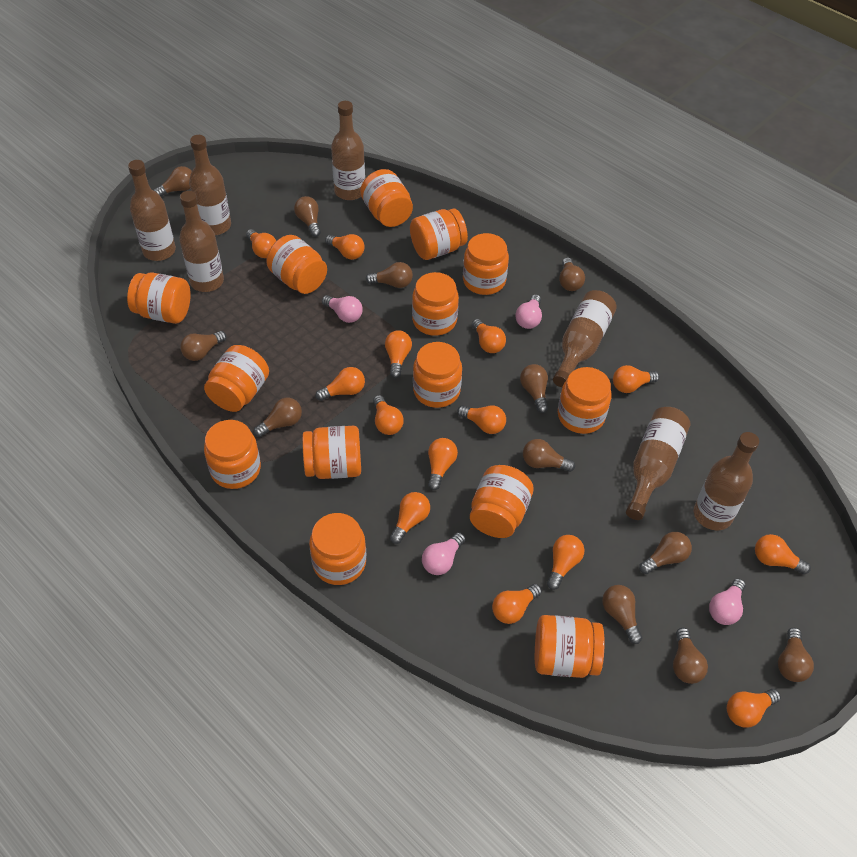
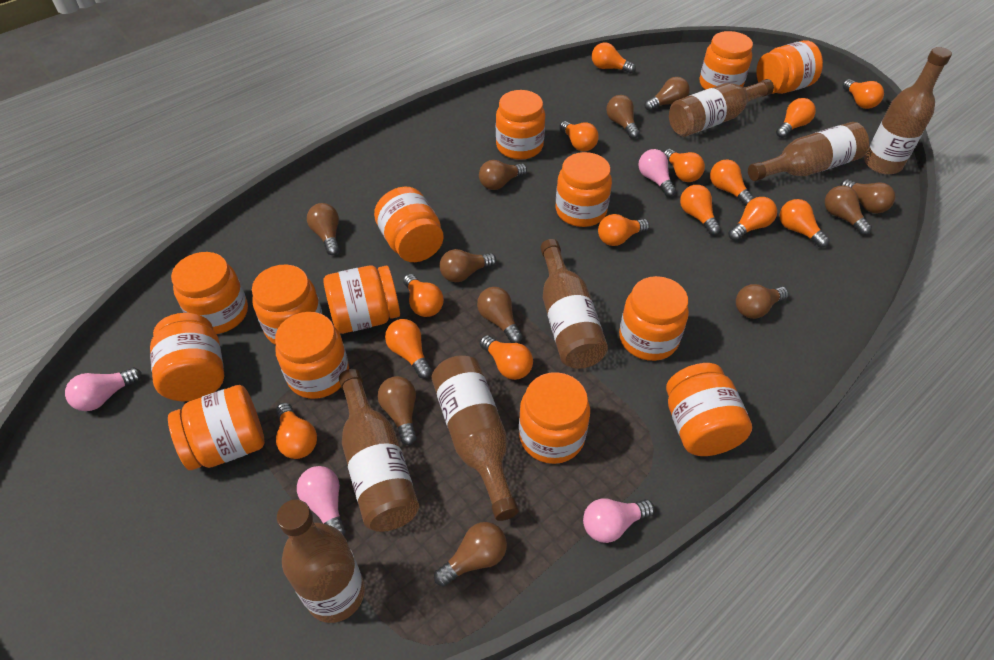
brown light bulb: 12 -> 11

